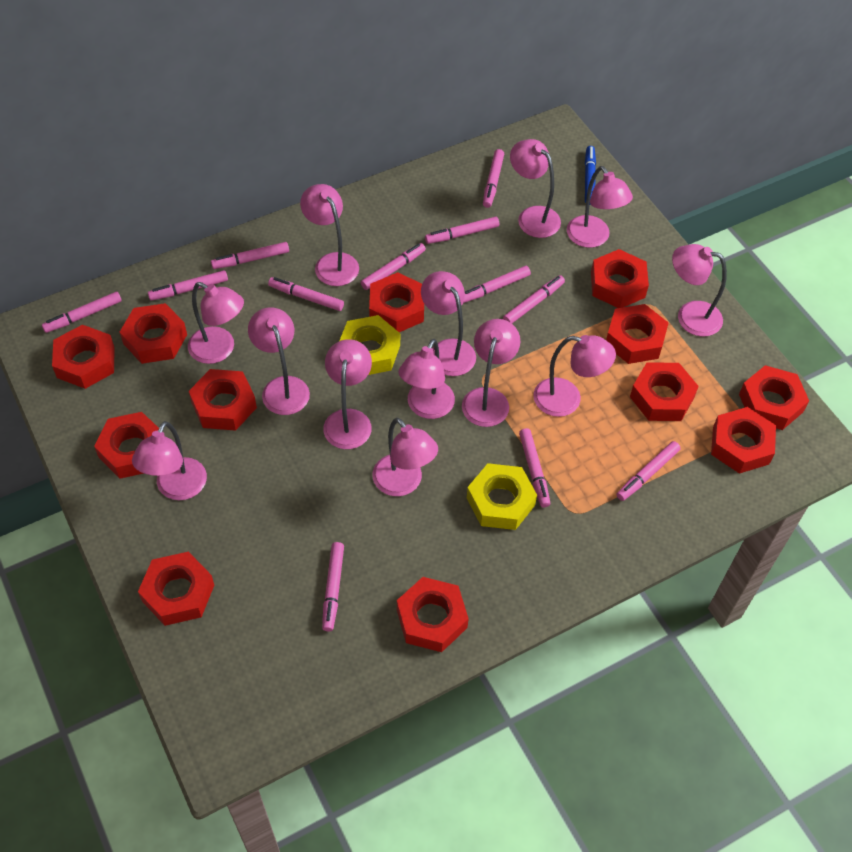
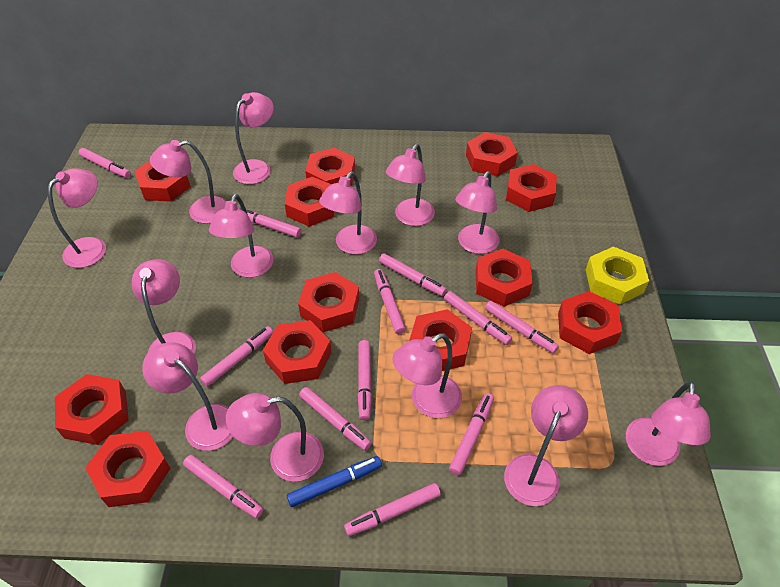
yellow nut: 2 -> 1

